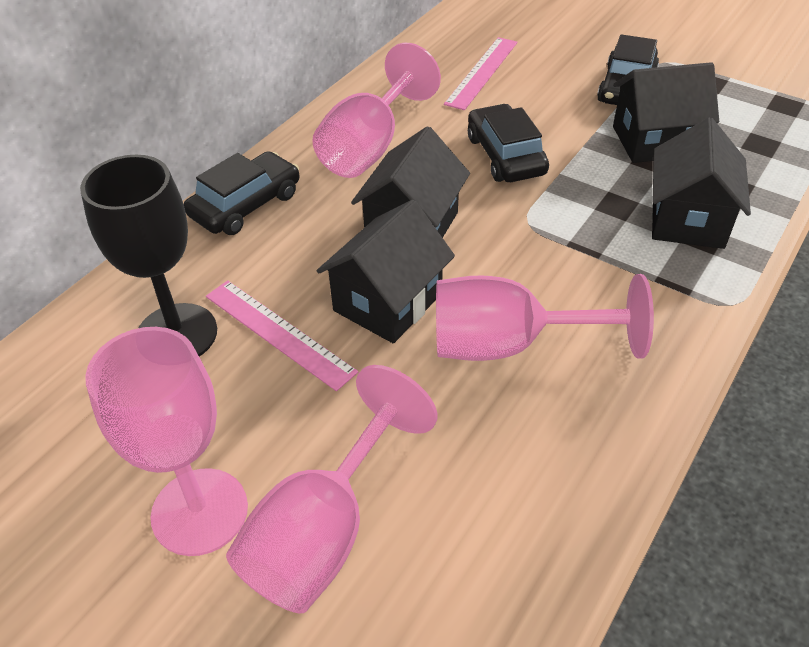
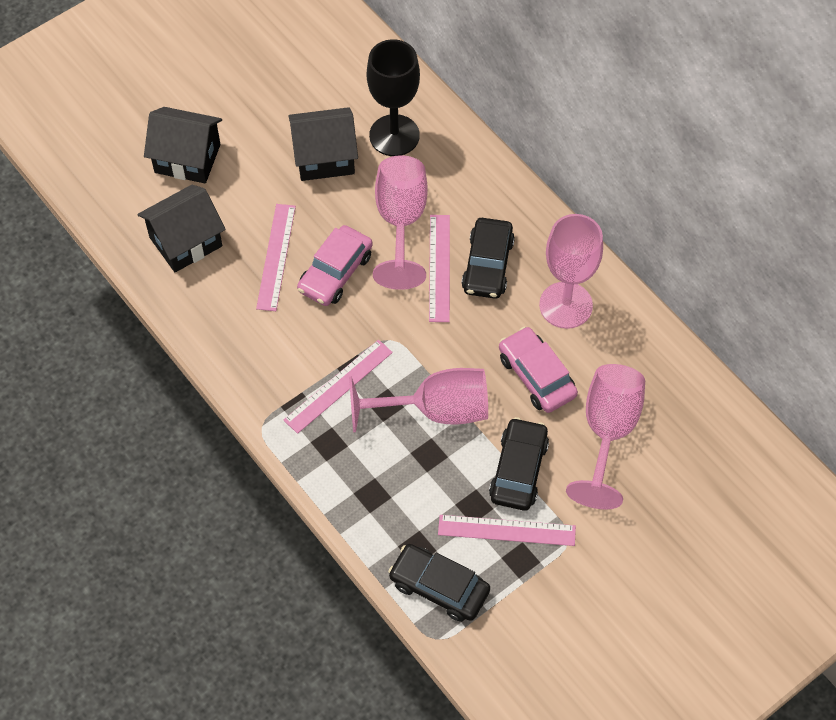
black house: 4 -> 3
pink car: 0 -> 2
pink ruler: 2 -> 4

